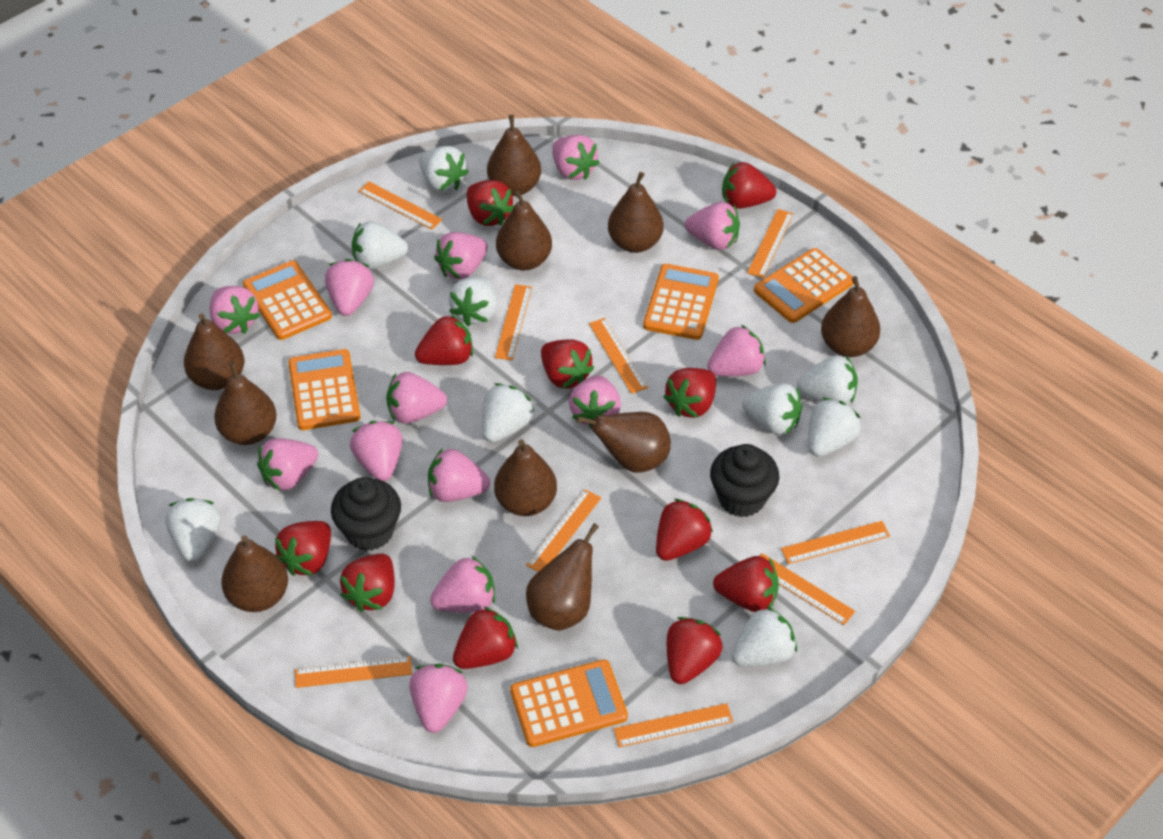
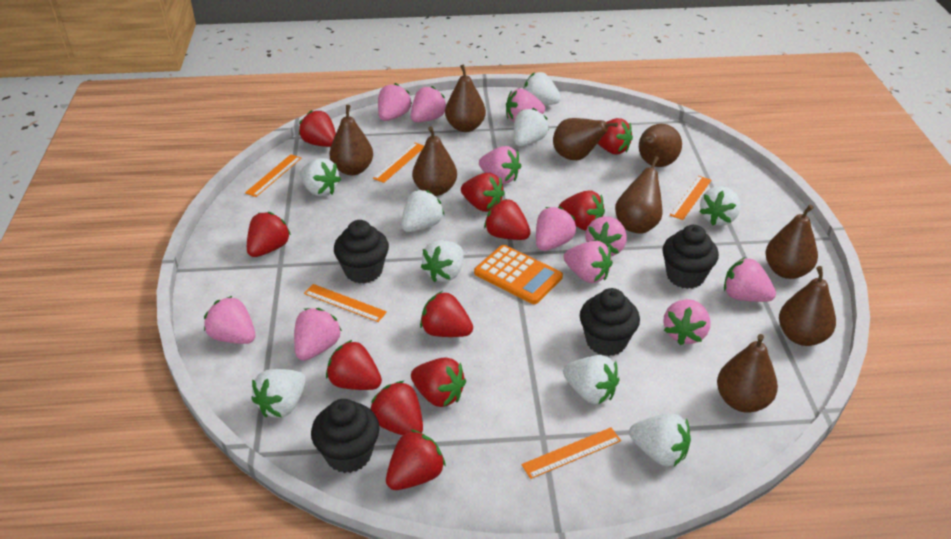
black cupcake: 2 -> 4
brown pear: 10 -> 9
orange calculator: 5 -> 1
orange ruler: 9 -> 5
pink strawberry: 13 -> 11

